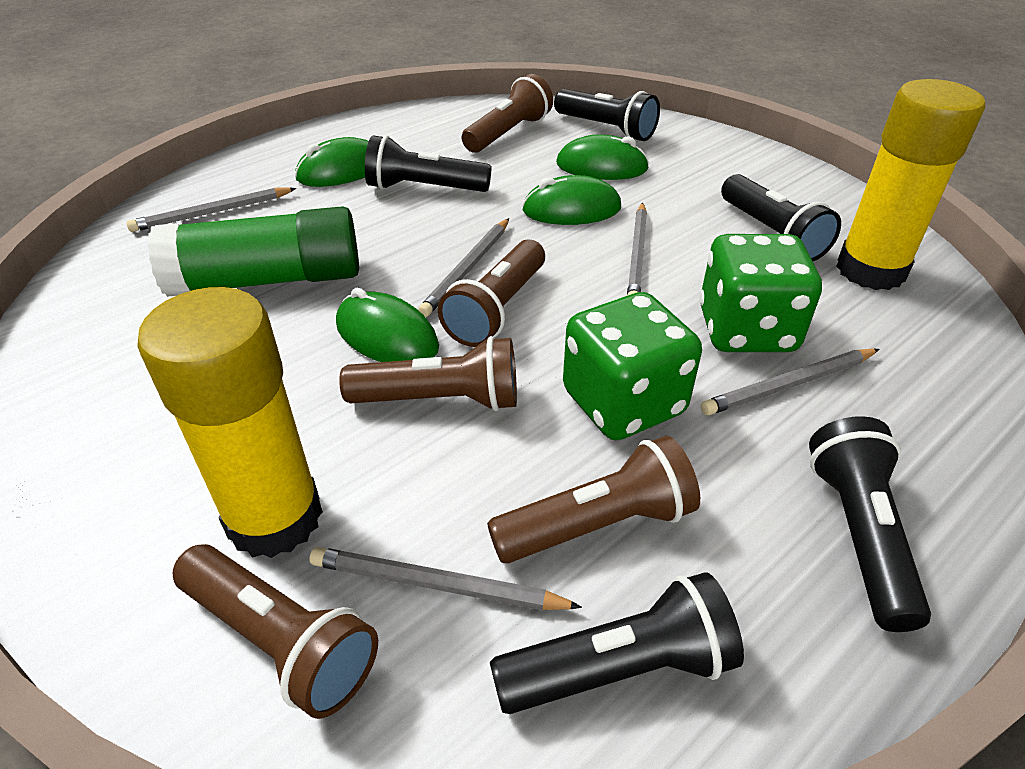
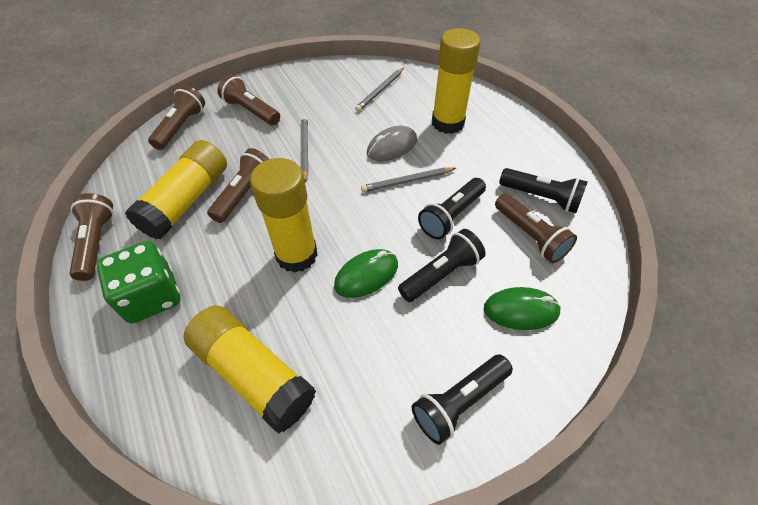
black flashlight: 5 -> 4
green dice: 2 -> 1
green glue stick: 1 -> 0
green mouse: 4 -> 2
grey mouse: 0 -> 1
grey pencil: 5 -> 3
yellow glue stick: 2 -> 4

